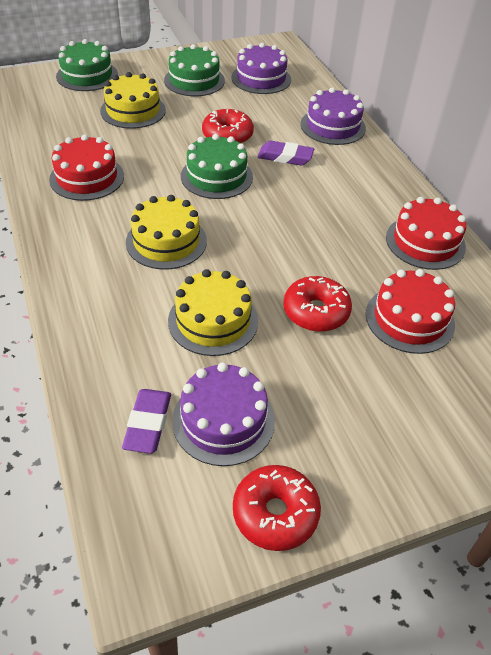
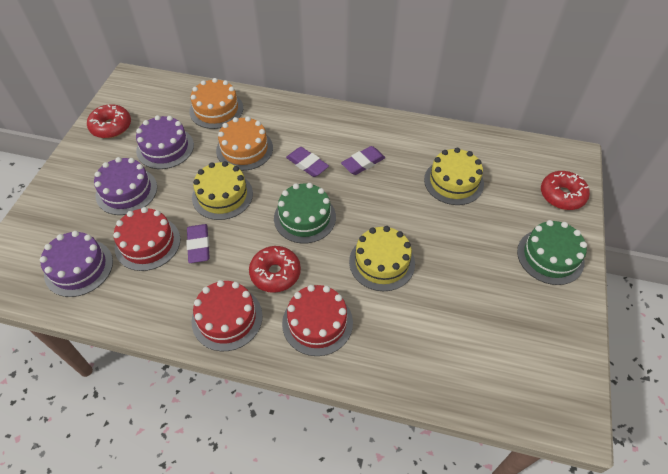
green cake: 3 -> 2
orange cake: 0 -> 2
purple eraser: 2 -> 3

